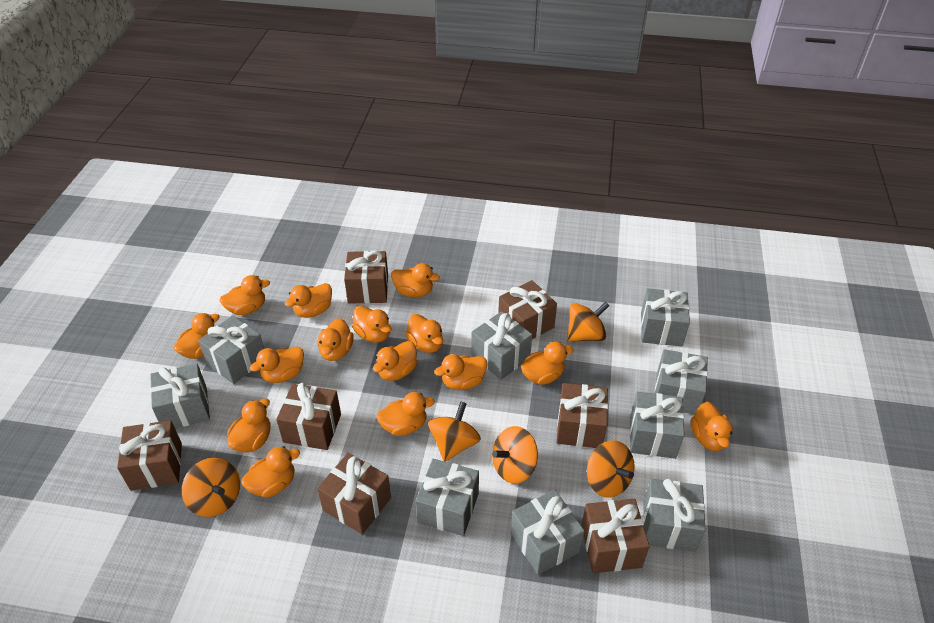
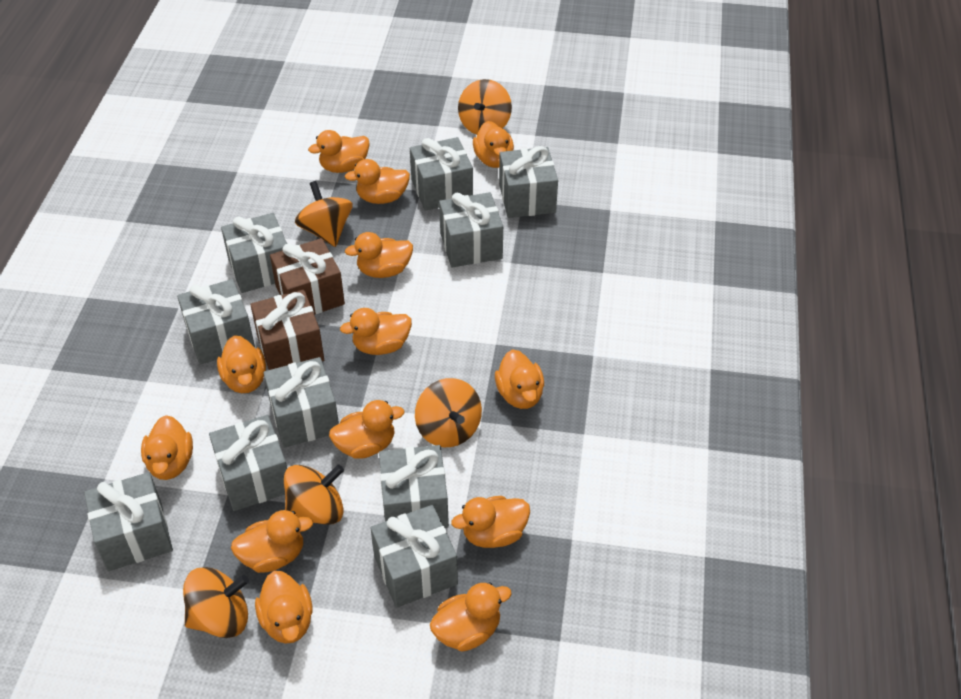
brown gift: 7 -> 2
grey gift: 9 -> 10
orange duck: 15 -> 13

